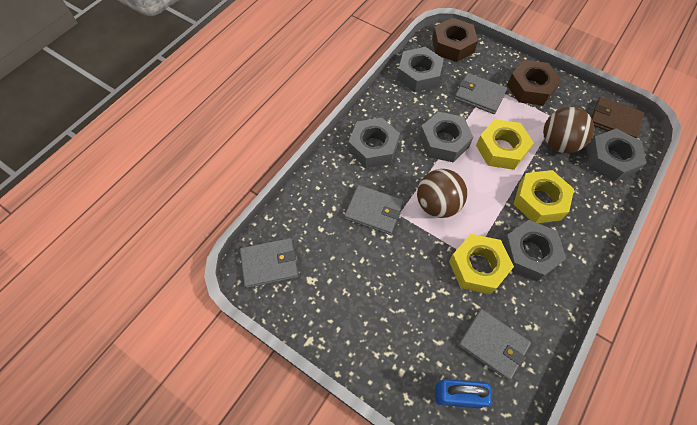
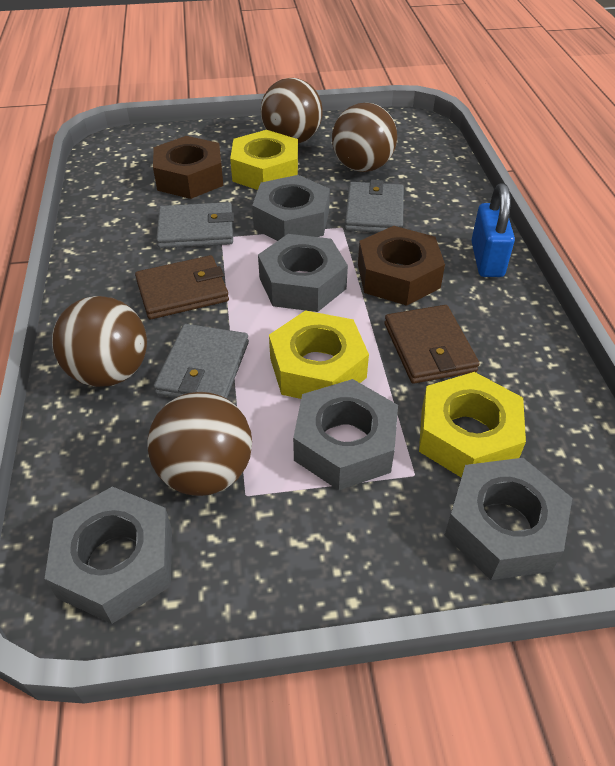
brown ball: 2 -> 4
brown wallet: 1 -> 2
grey wallet: 4 -> 3

